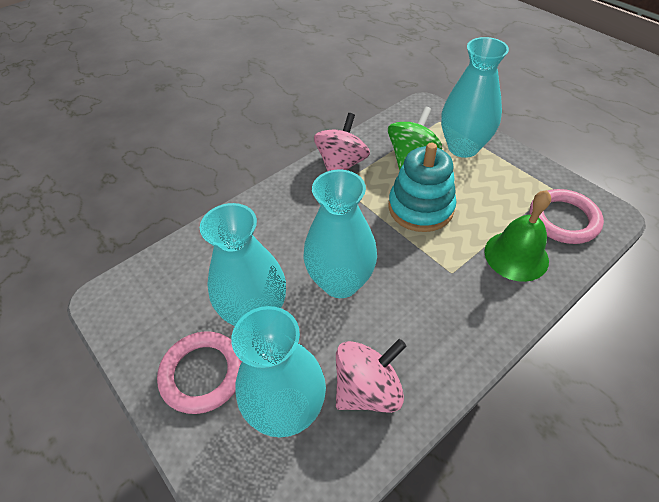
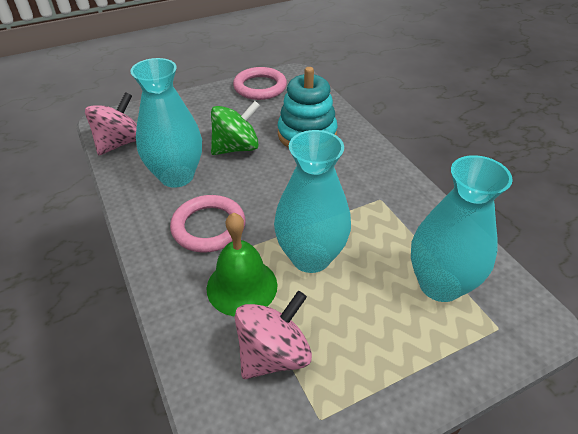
turquoise vase: 4 -> 3

